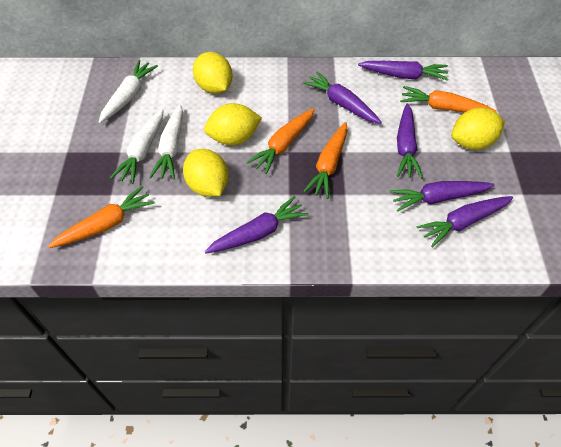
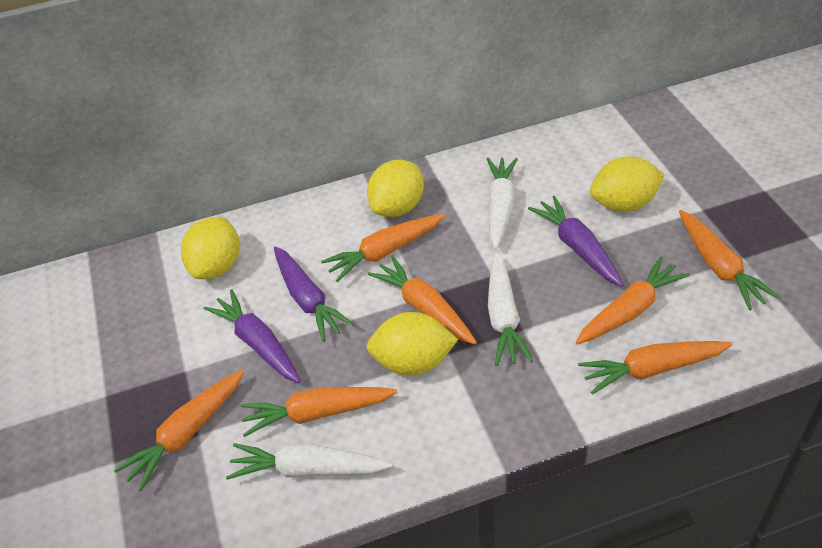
orange carrot: 4 -> 7
purple carrot: 6 -> 3

